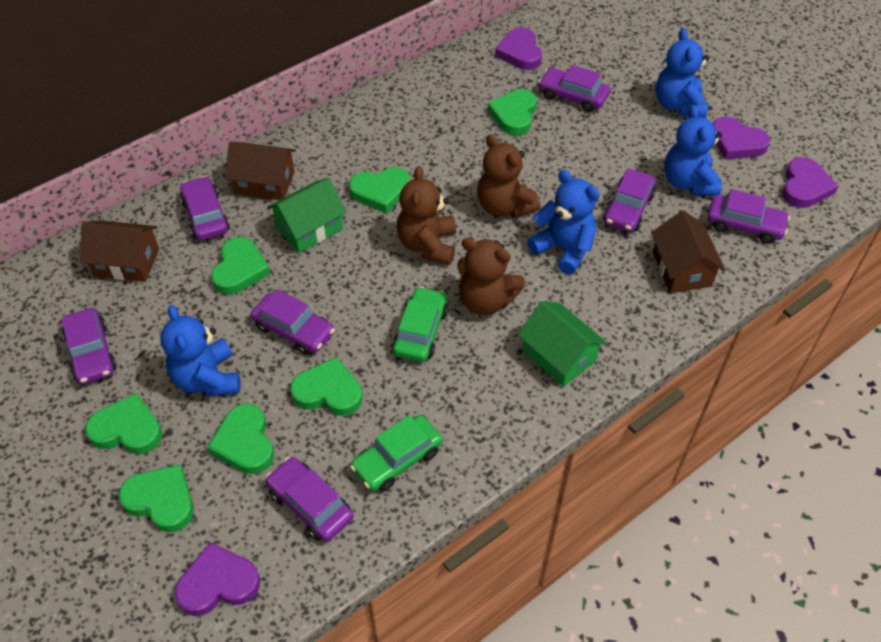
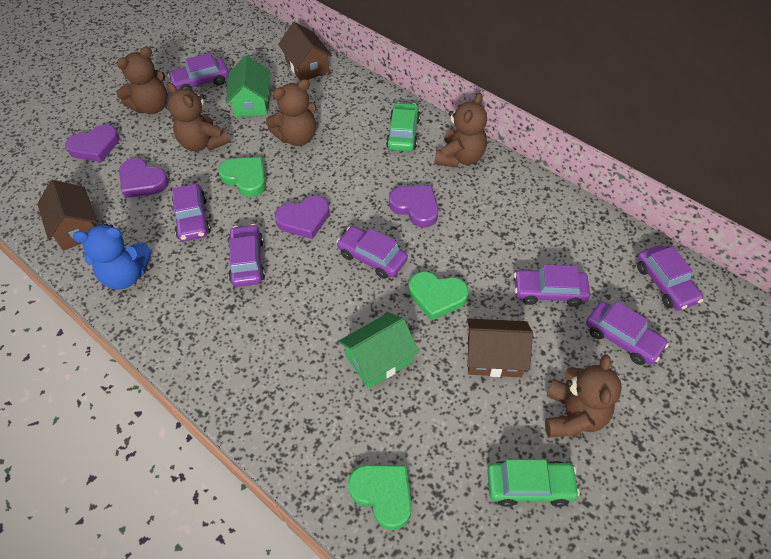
blue teddy bear: 4 -> 1
brown teddy bear: 3 -> 5
green heart: 7 -> 3

